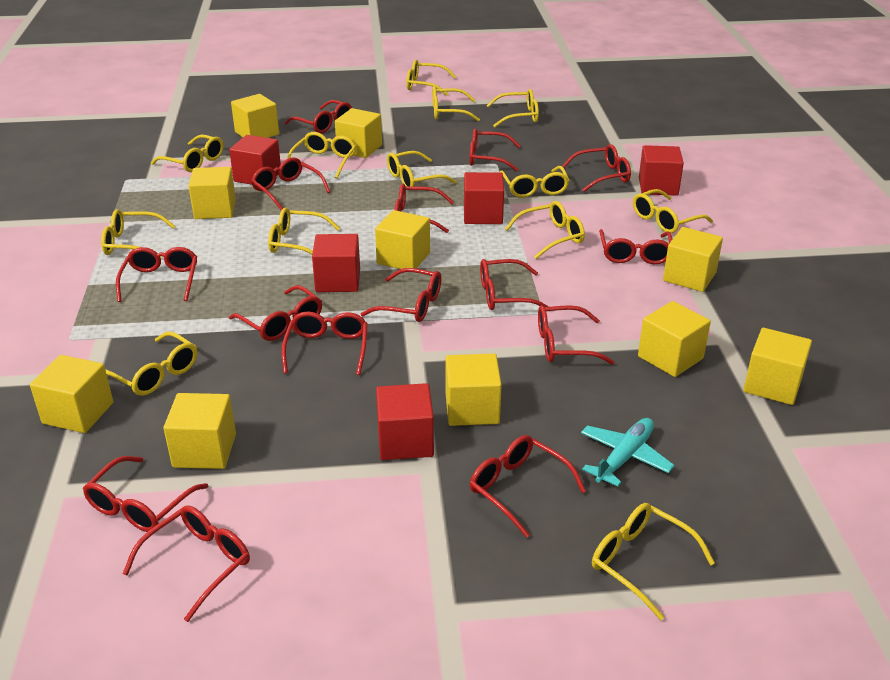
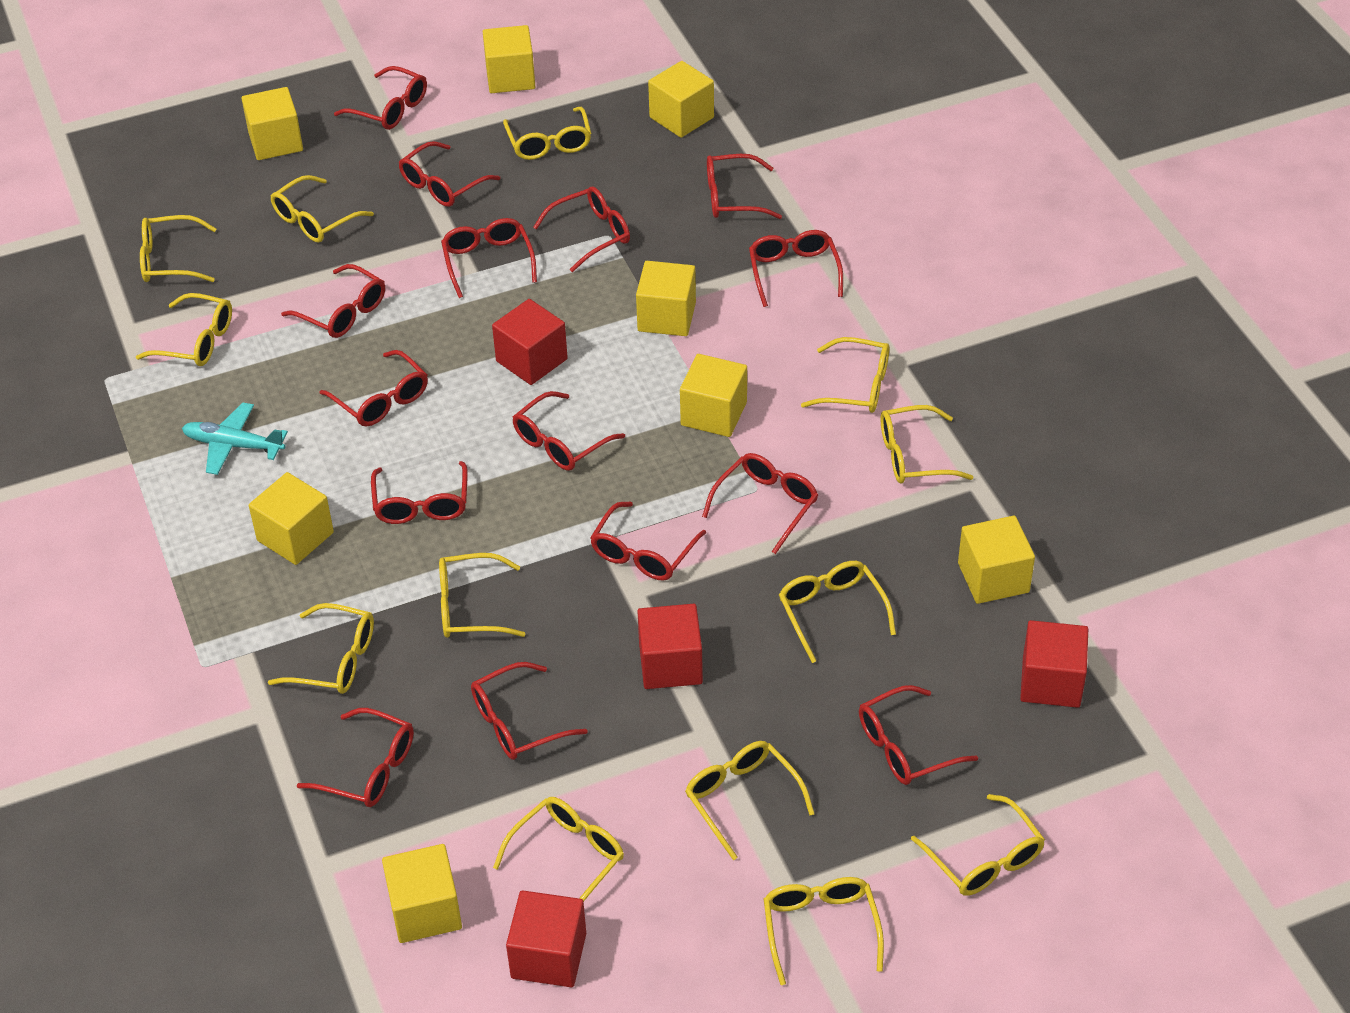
red cube: 5 -> 4
yellow cube: 10 -> 8

